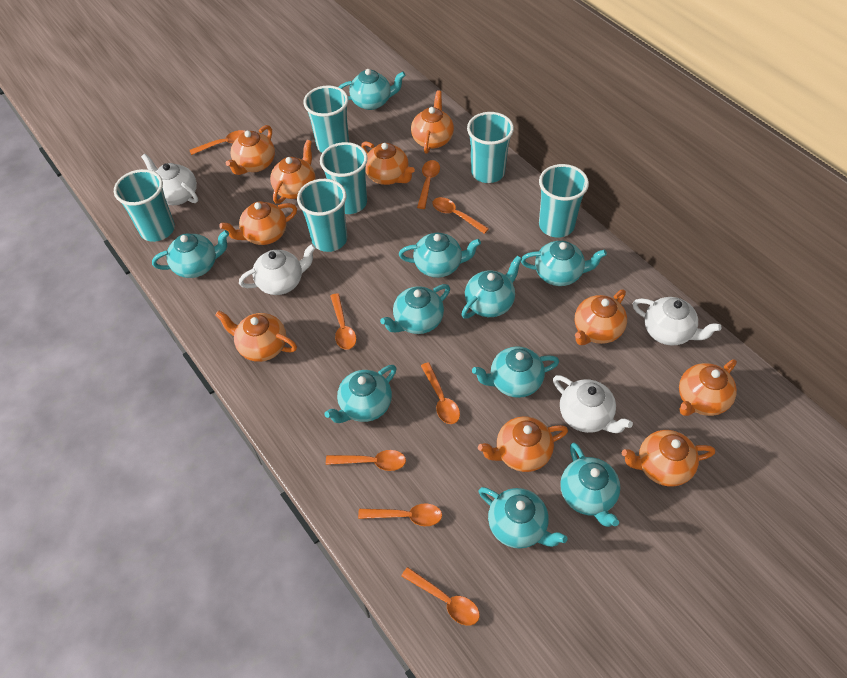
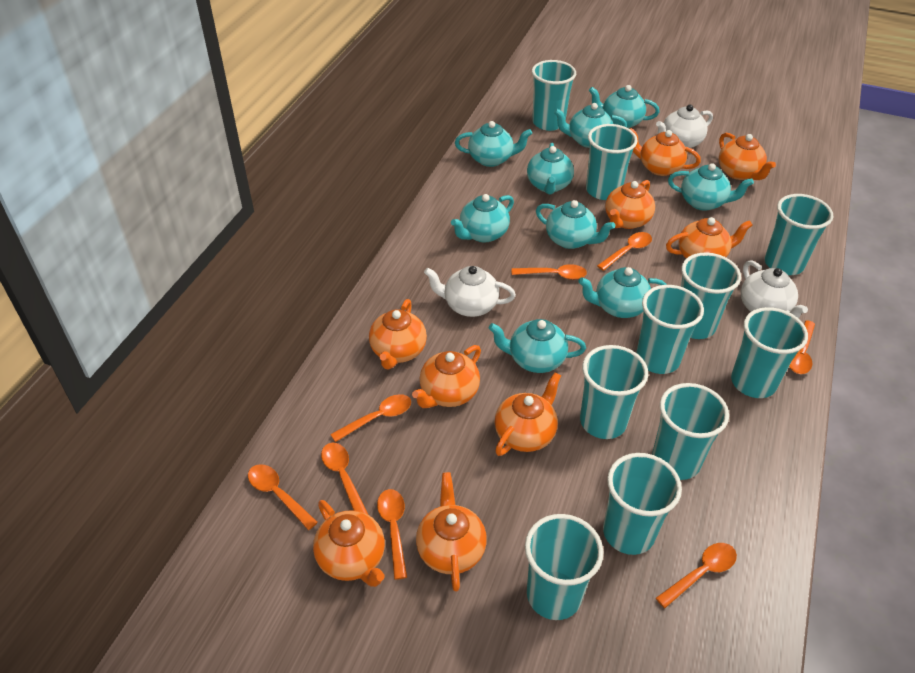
orange teapot: 10 -> 9
turquoise cup: 6 -> 10
turquoise teapot: 10 -> 9
white teapot: 4 -> 3

